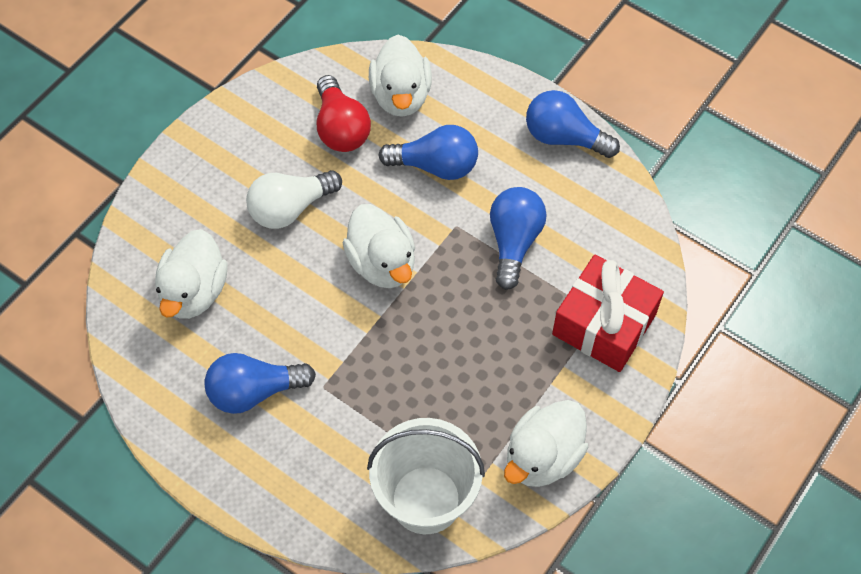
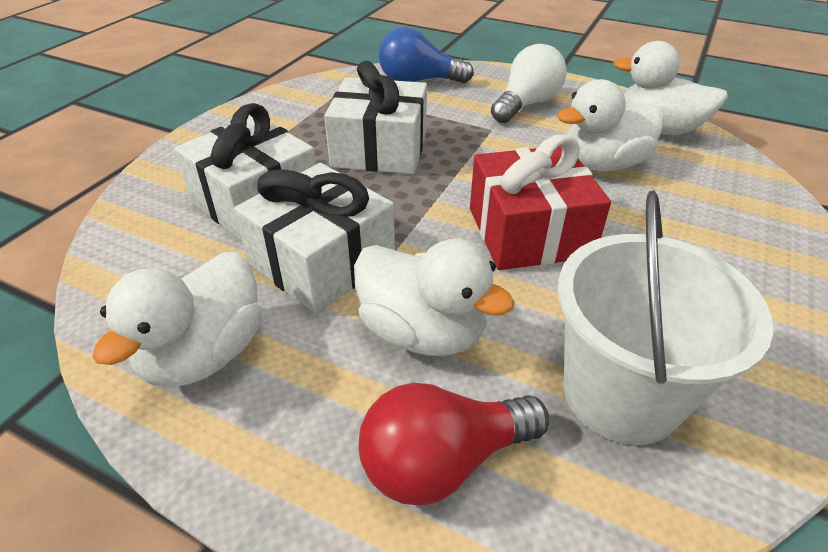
blue light bulb: 4 -> 1
white gift: 0 -> 3

